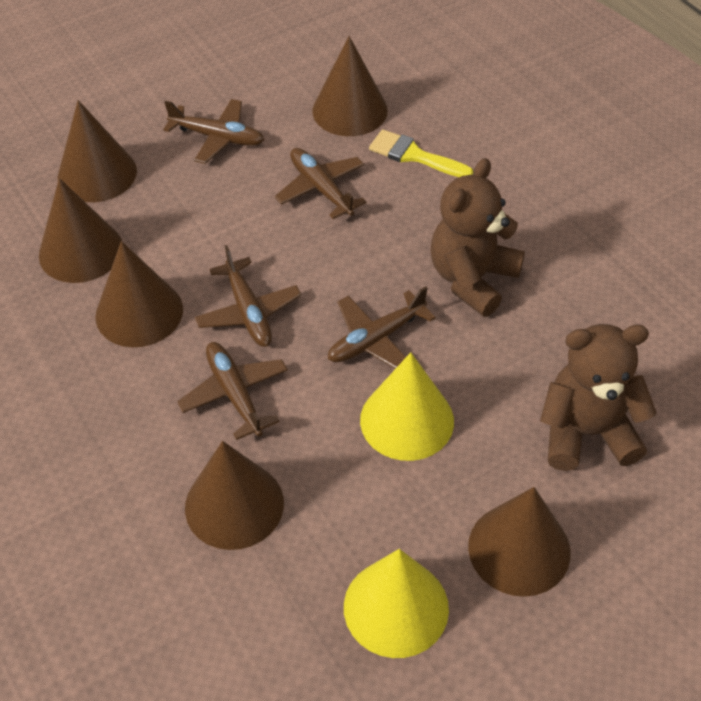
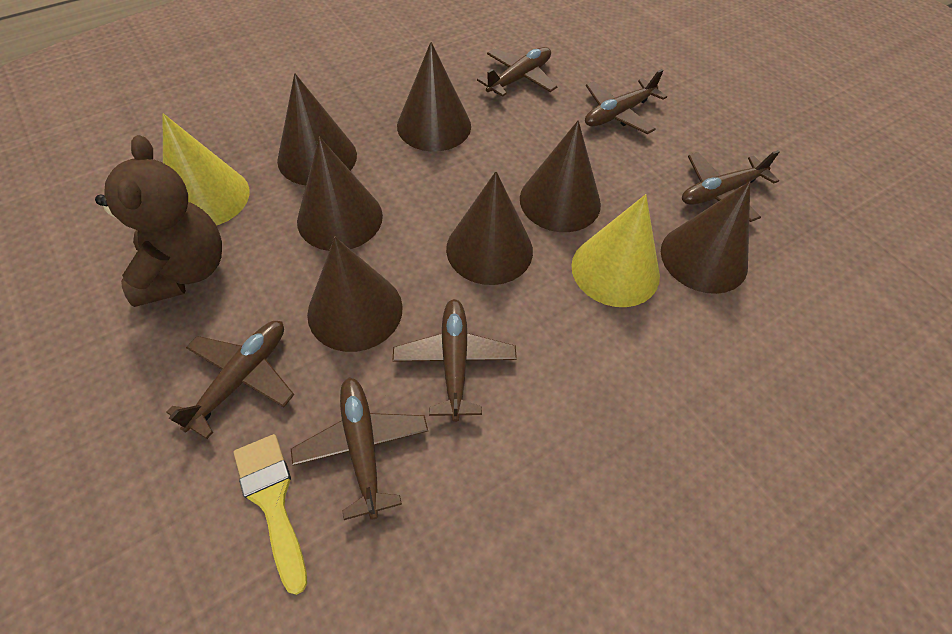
brown cone: 6 -> 7
brown plane: 5 -> 6
brown teddy bear: 2 -> 1

